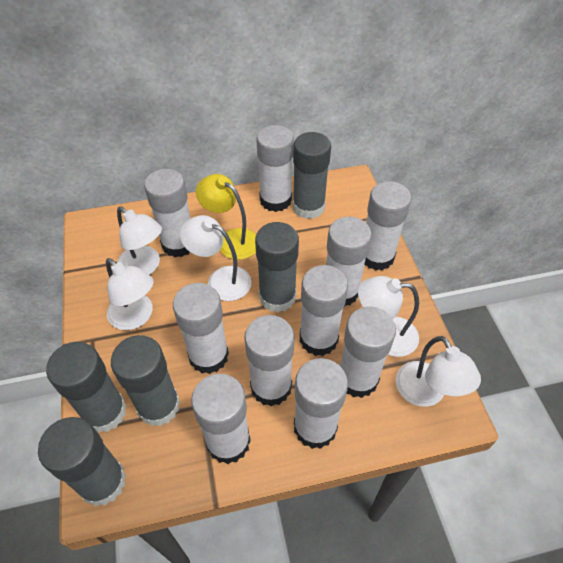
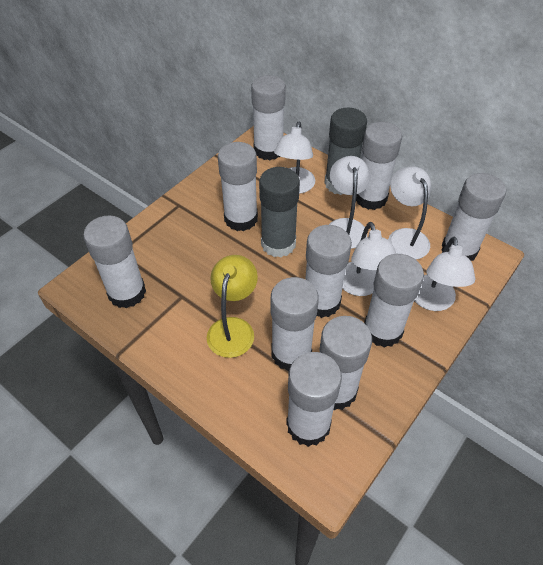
grey glue stick: 5 -> 2

